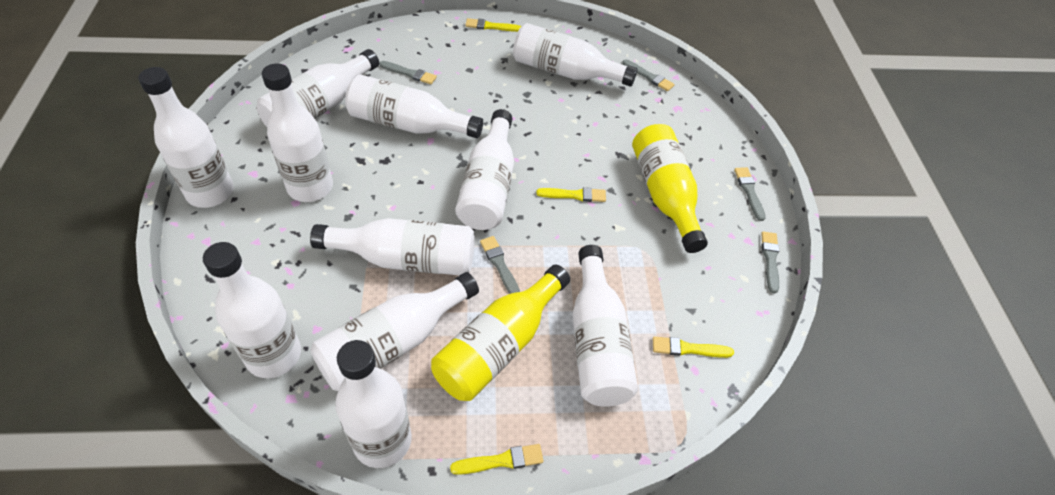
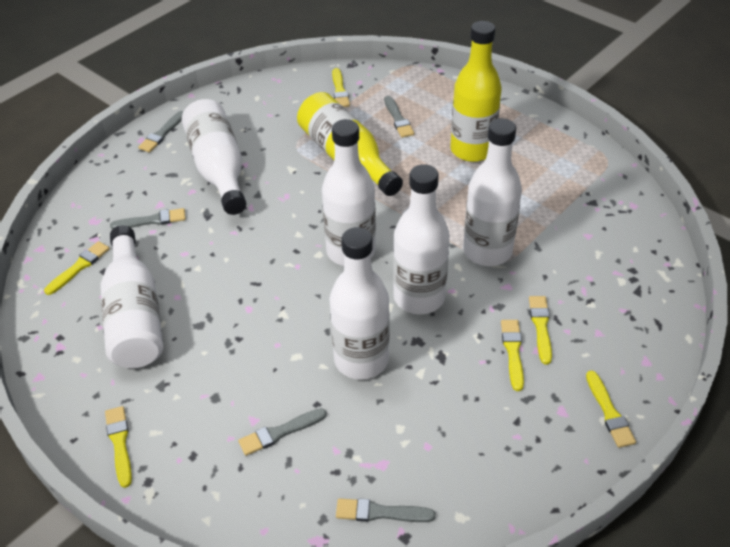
white bottle: 11 -> 6
yellow brush: 4 -> 6

